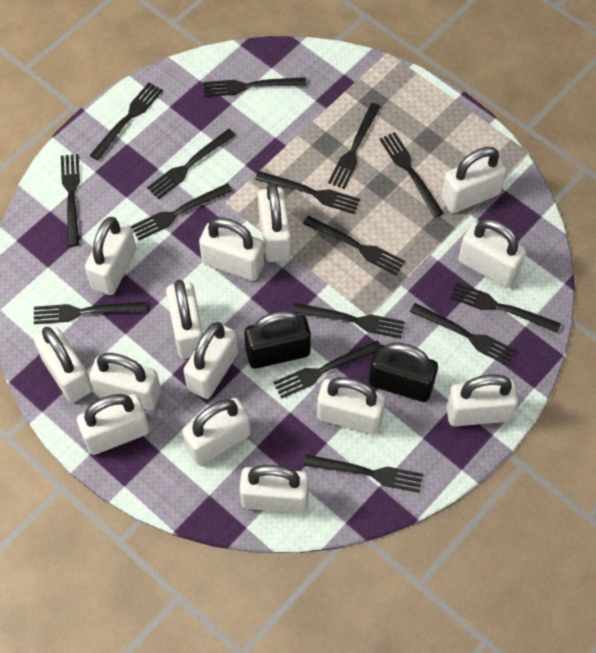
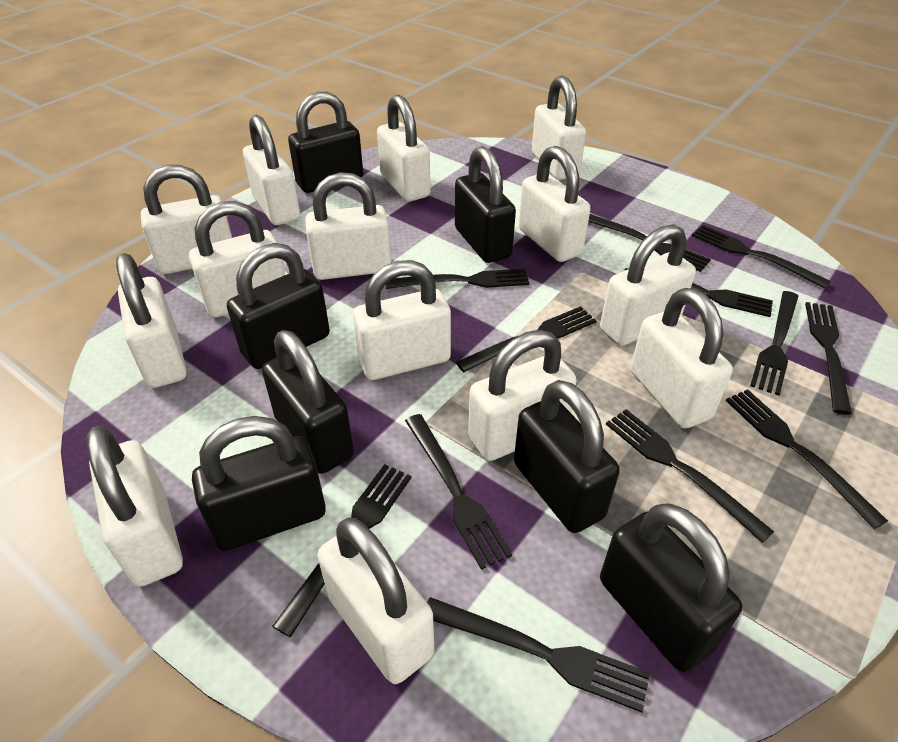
black fork: 15 -> 12
black padlock: 2 -> 7

